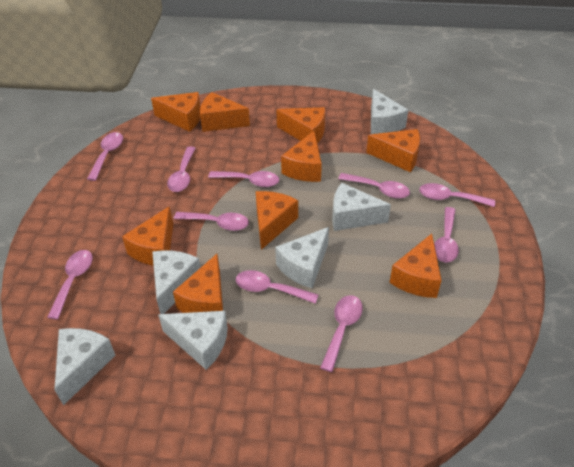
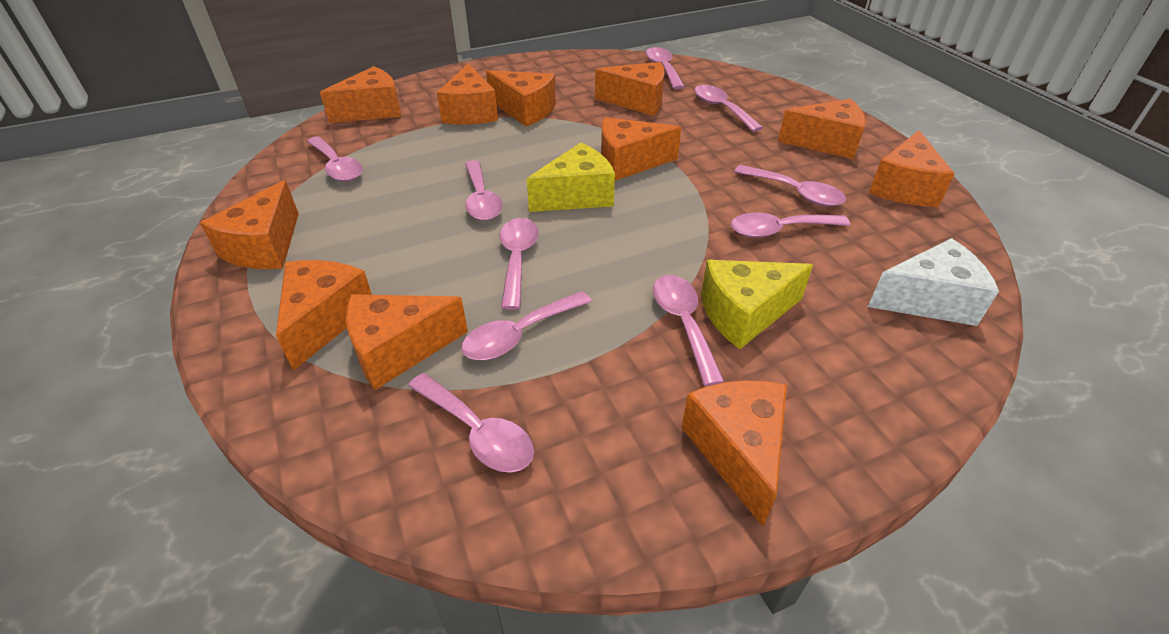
orange cheese: 9 -> 11
white cheese: 6 -> 1
yellow cheese: 0 -> 2

